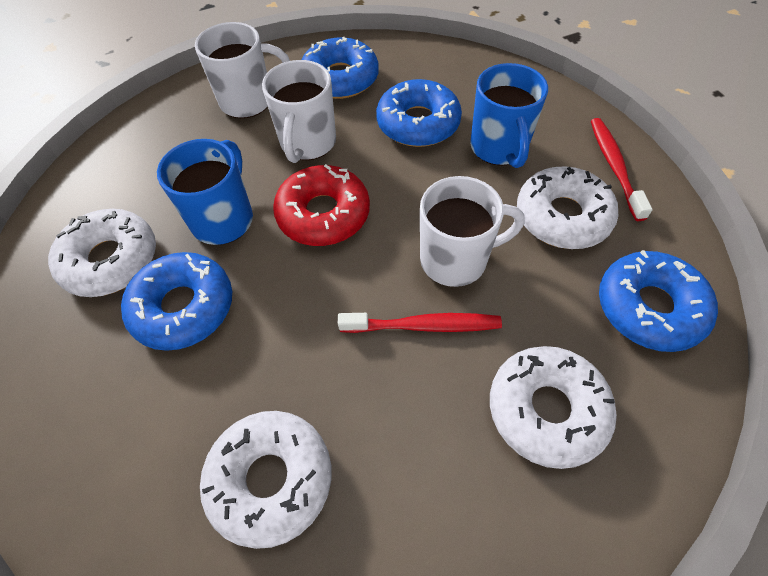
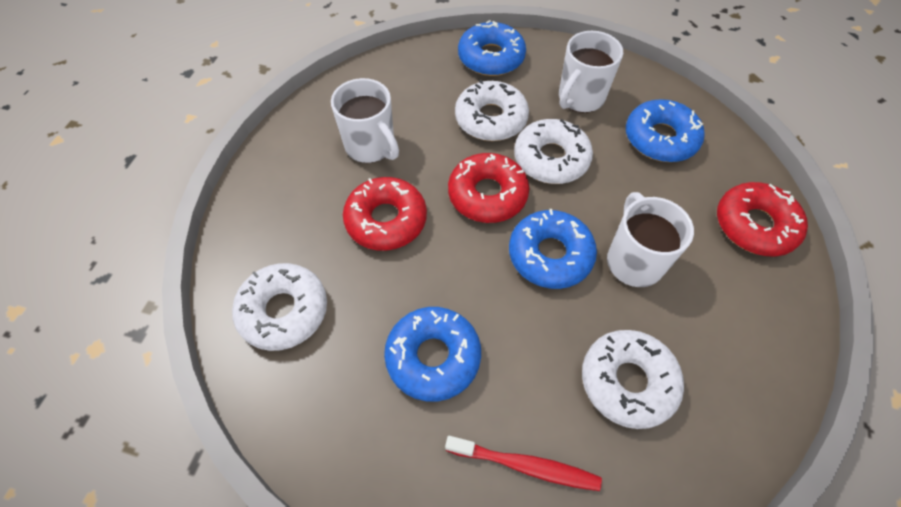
blue mug: 2 -> 0
red donut: 1 -> 3
red toothbrush: 2 -> 1

